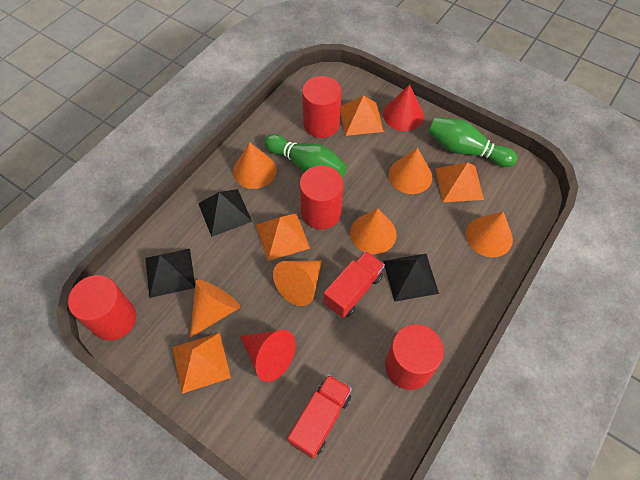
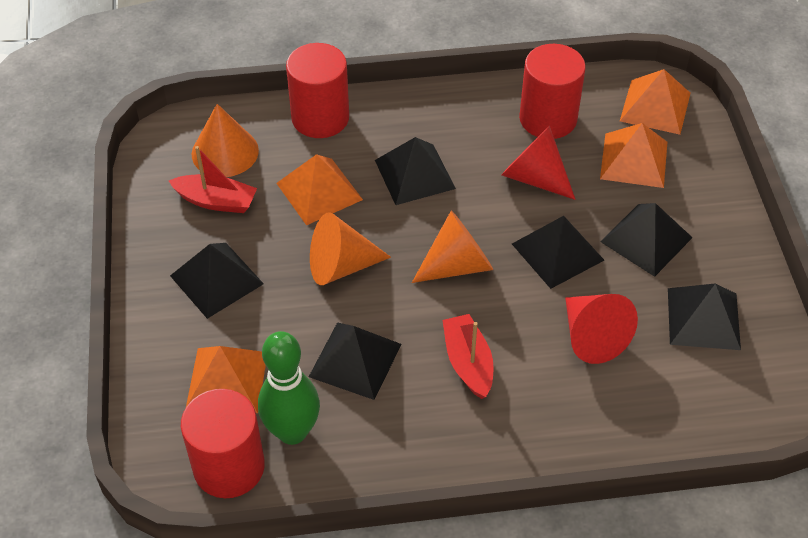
black pyramid: 3 -> 6
green bowling pin: 2 -> 1
orange cone: 6 -> 3
red boat: 0 -> 2
red cylinder: 4 -> 3
red truck: 2 -> 0

